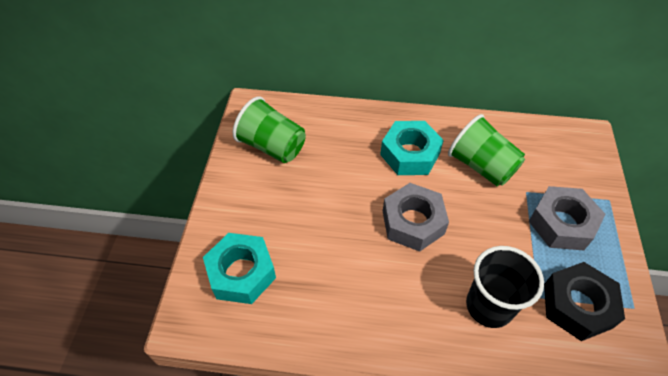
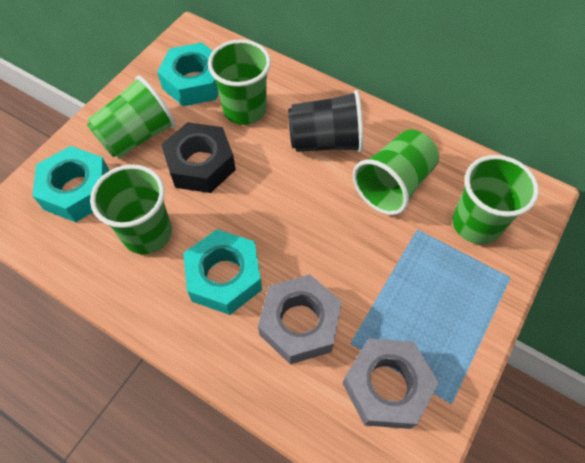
green cup: 2 -> 5
turquoise nut: 2 -> 3

